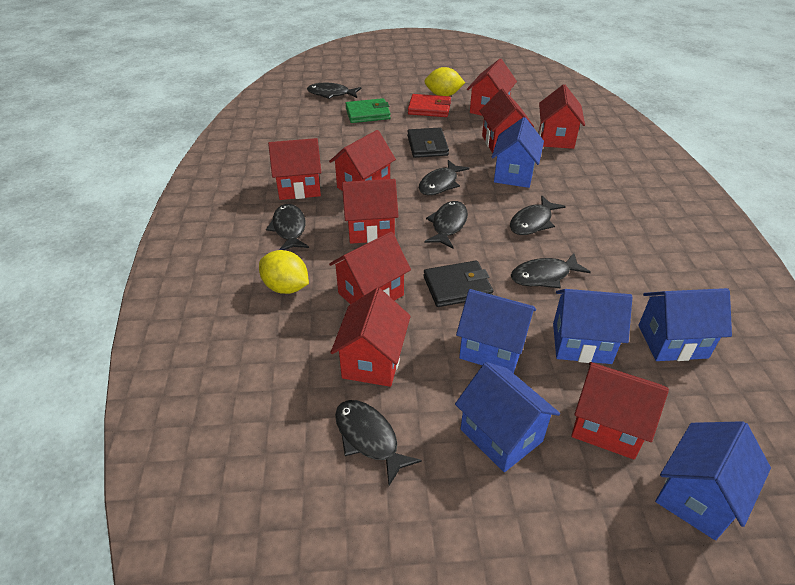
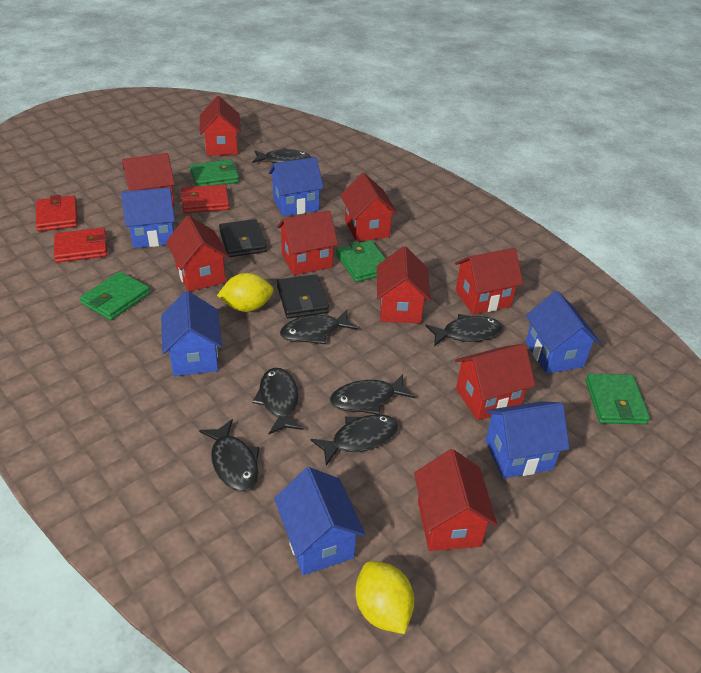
green wallet: 1 -> 4
red wallet: 1 -> 3

